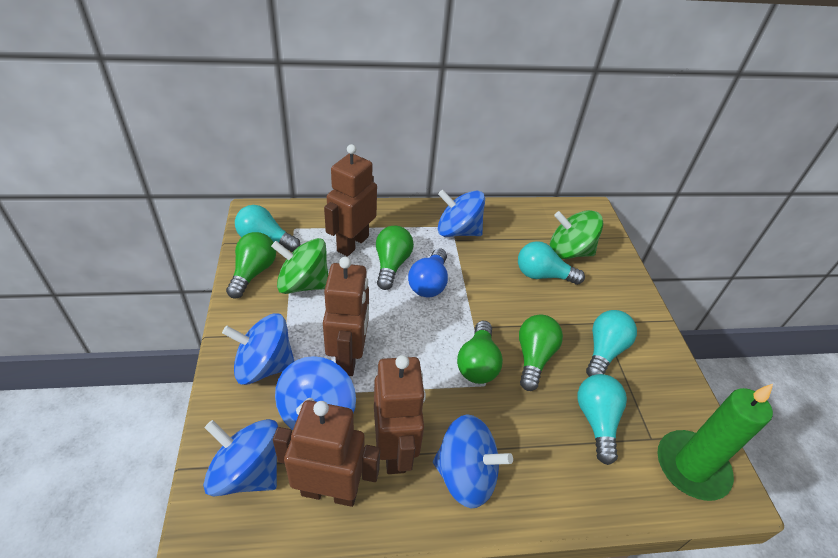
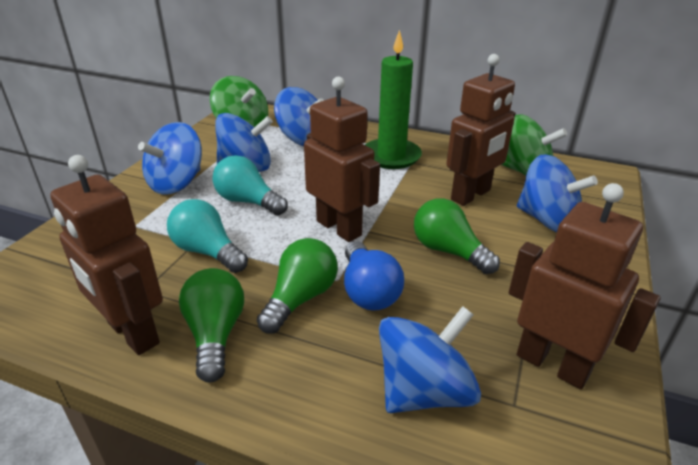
green light bulb: 4 -> 3
turquoise light bulb: 4 -> 2

